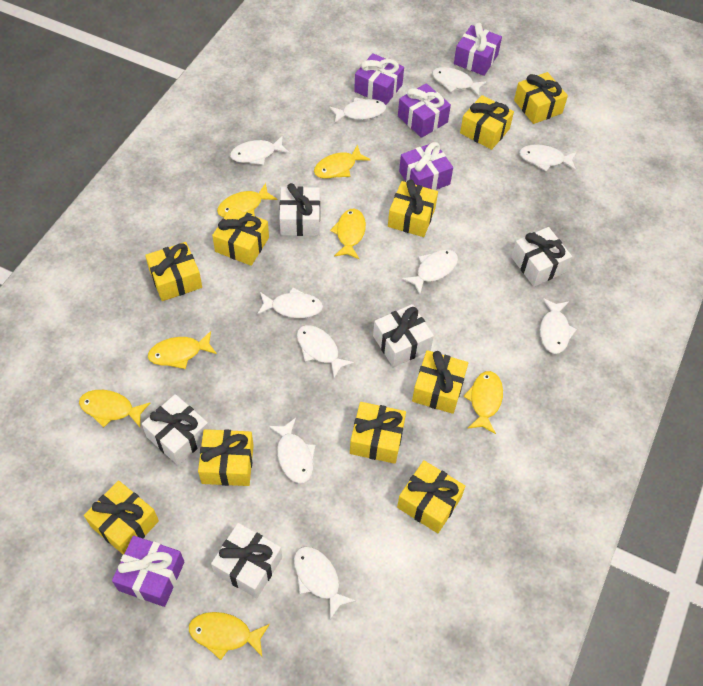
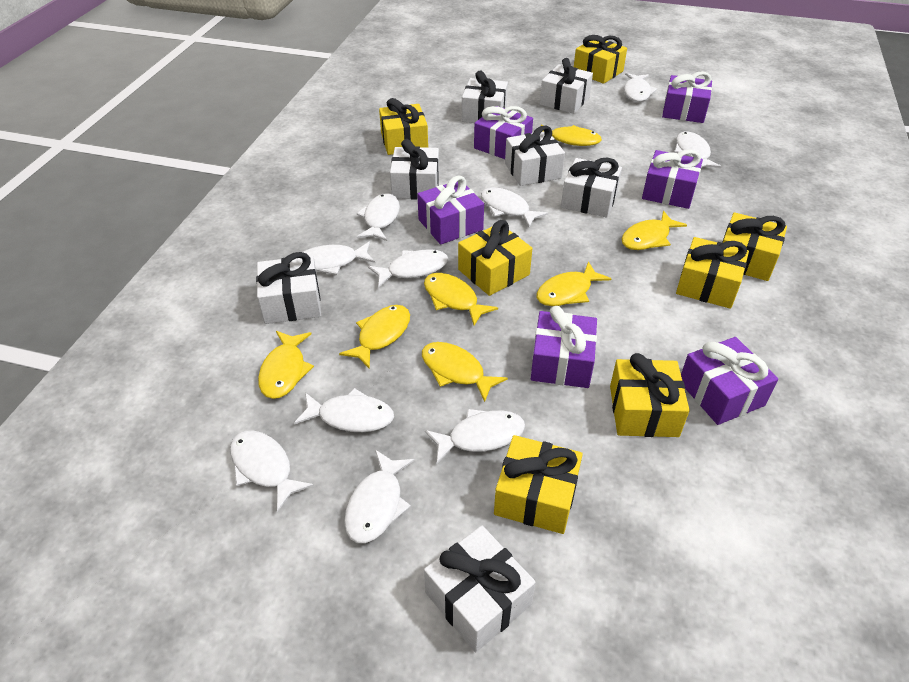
purple gift: 5 -> 6
white gift: 5 -> 7
yellow gift: 10 -> 7

